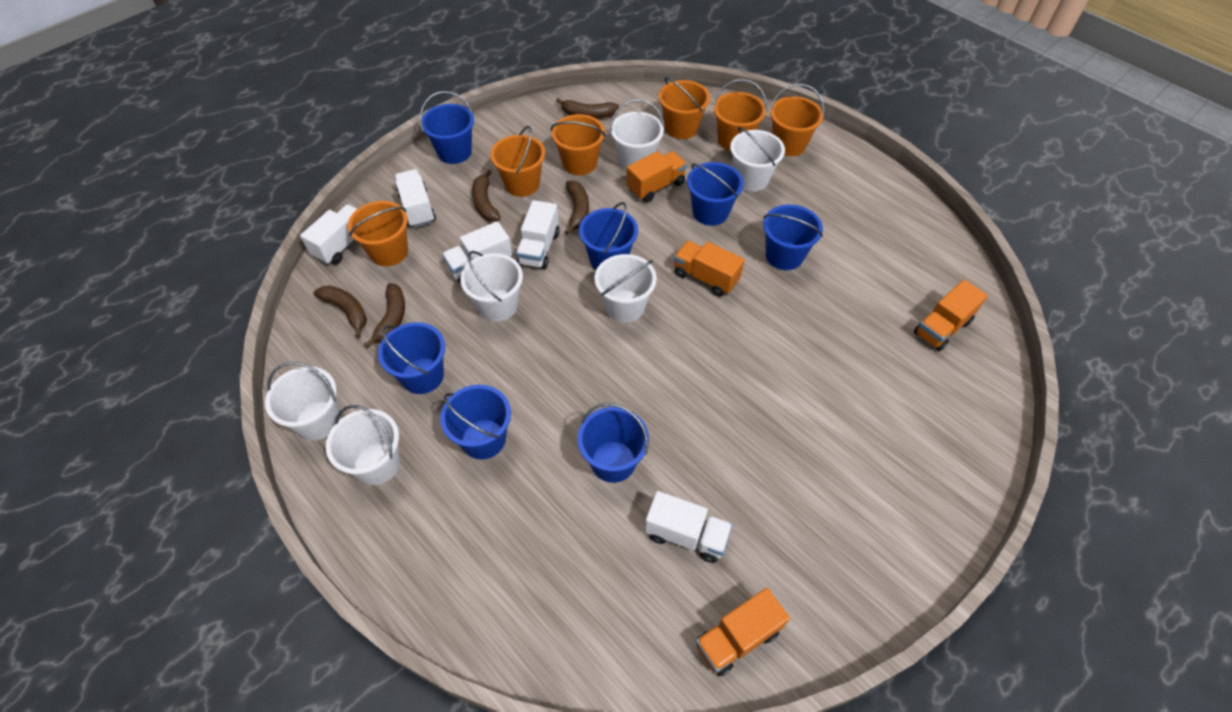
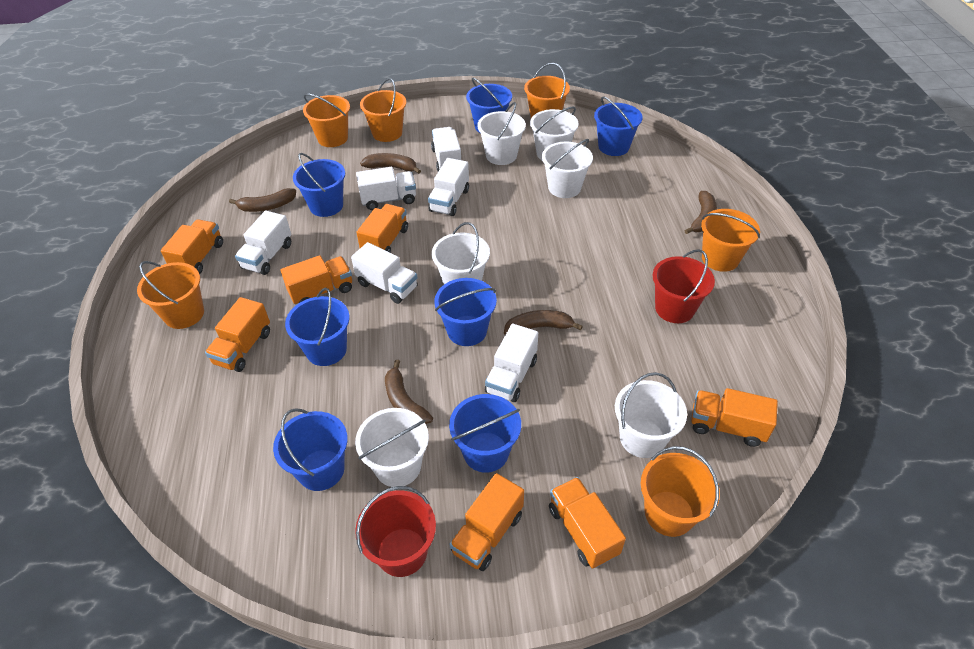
orange truck: 4 -> 7
red bucket: 0 -> 2
white truck: 5 -> 6

